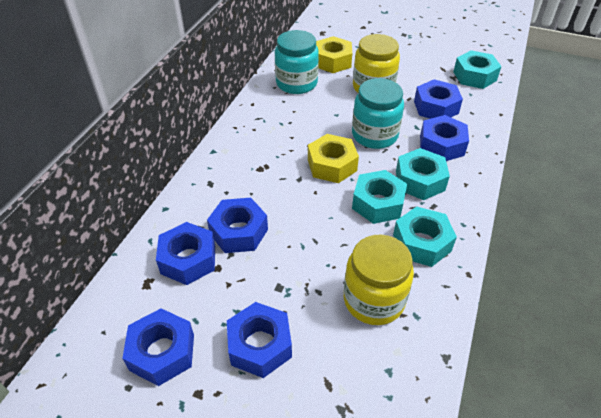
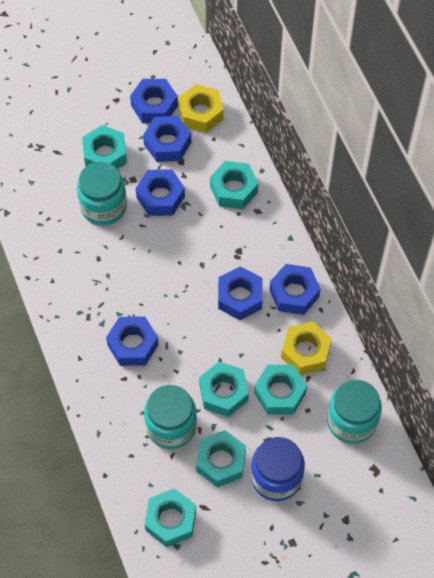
blue jar: 0 -> 1
turquoise jar: 2 -> 3
turquoise nut: 4 -> 6
yellow jar: 2 -> 0

